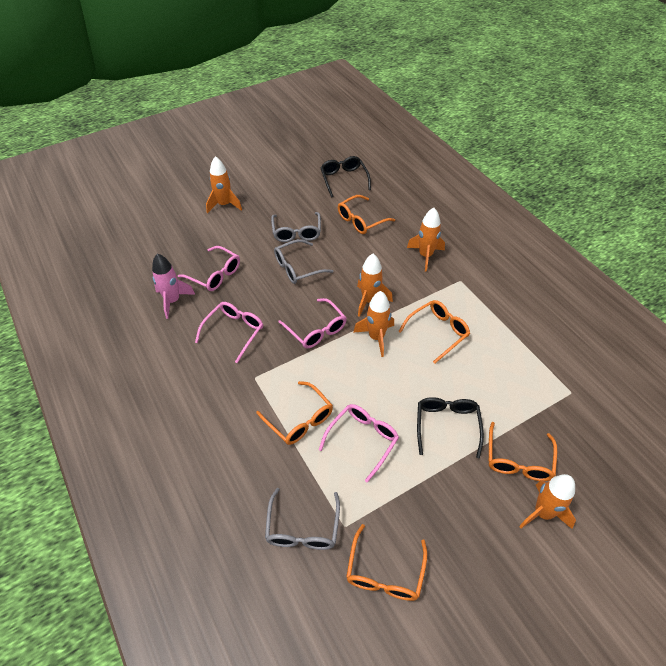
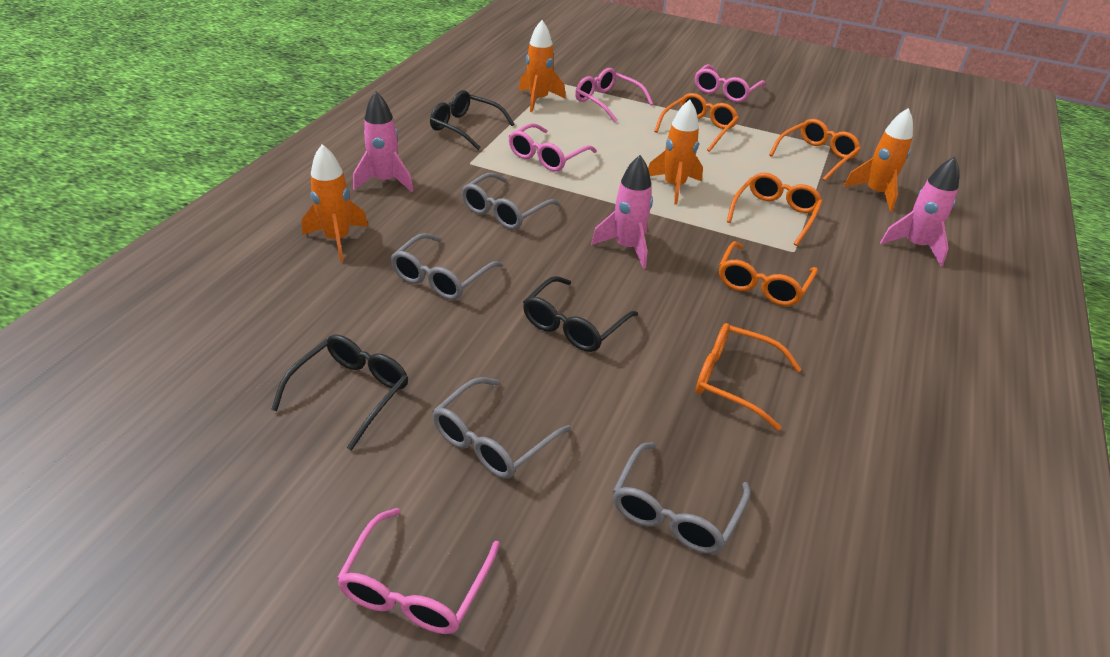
black glasses: 2 -> 3
grey glasses: 3 -> 4
orange rocket: 5 -> 4
pink rocket: 1 -> 3

